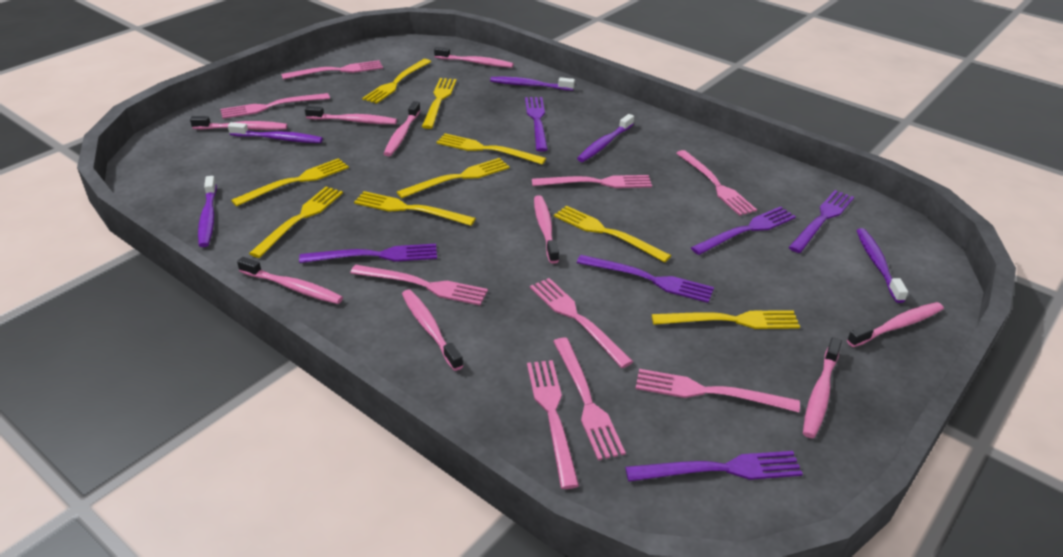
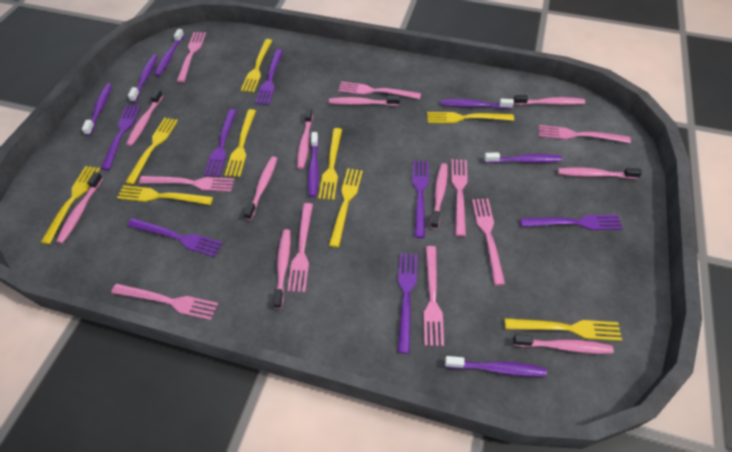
pink toothbrush: 9 -> 10
purple fork: 6 -> 7
purple toothbrush: 5 -> 7

